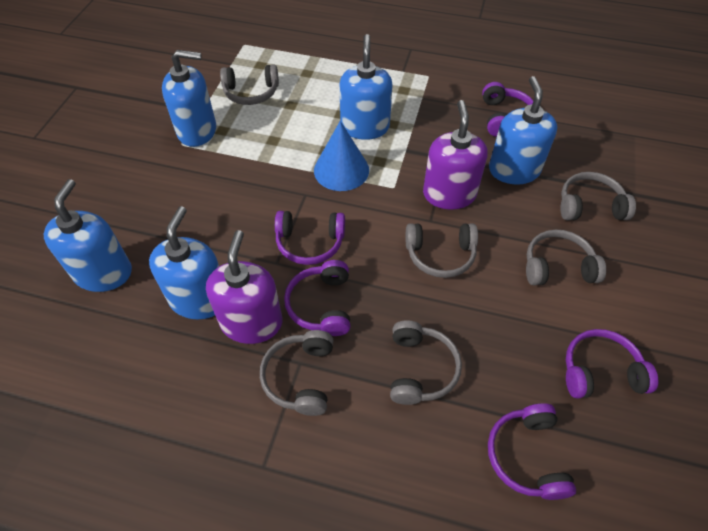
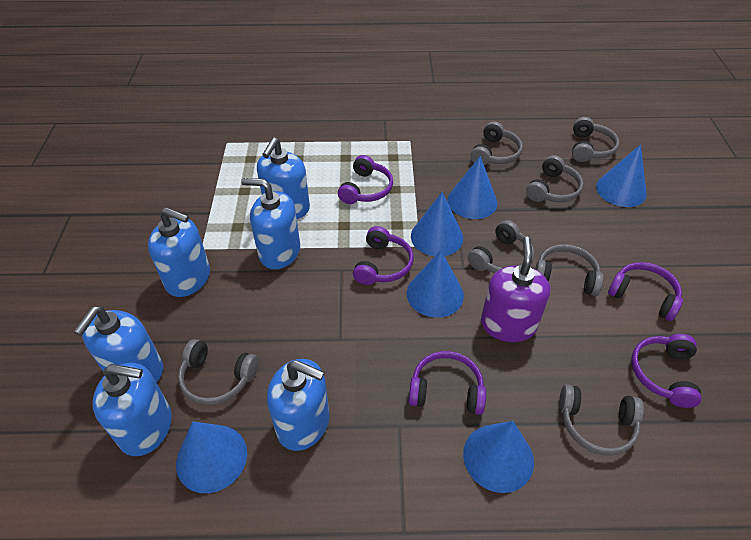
blue cone: 1 -> 6
blue soap dispenser: 5 -> 6
grey headphones: 6 -> 7
purple soap dispenser: 2 -> 1

